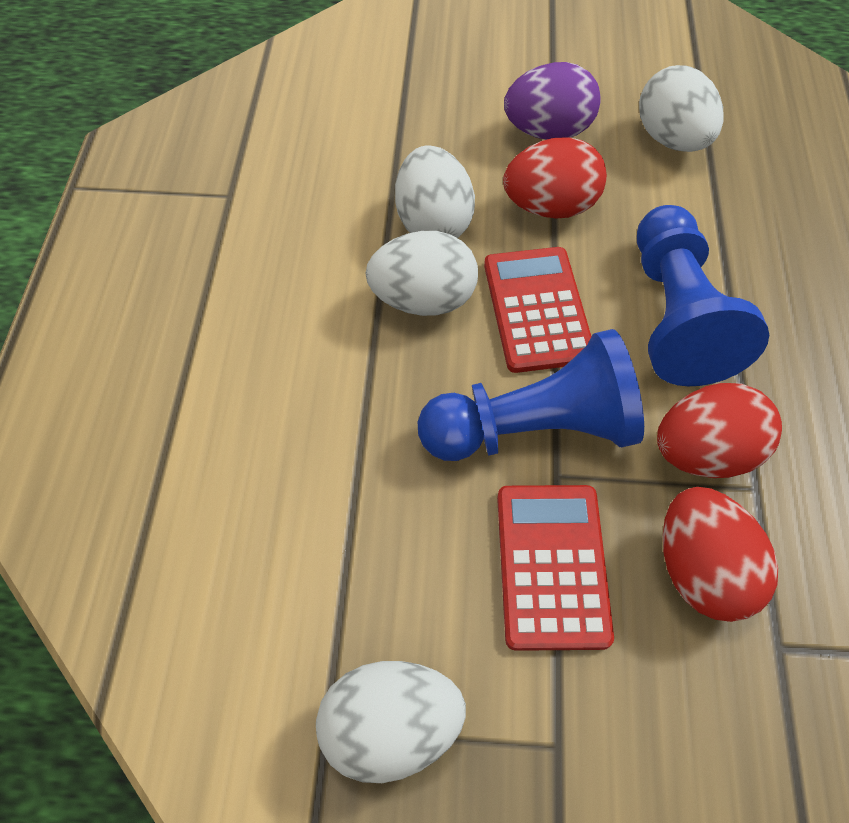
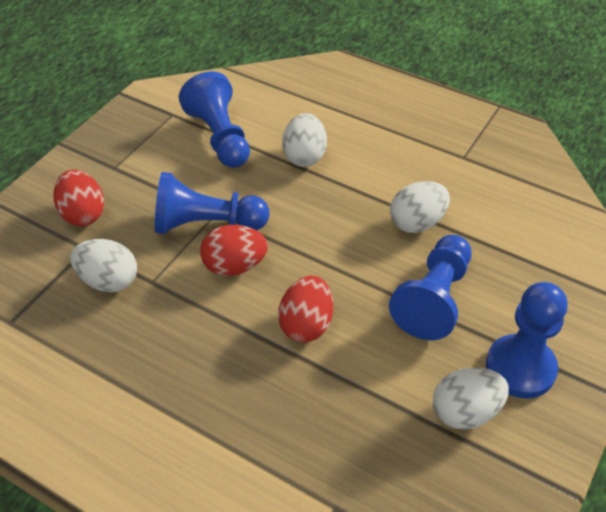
blue pawn: 2 -> 4
purple egg: 1 -> 0
red calculator: 2 -> 0

